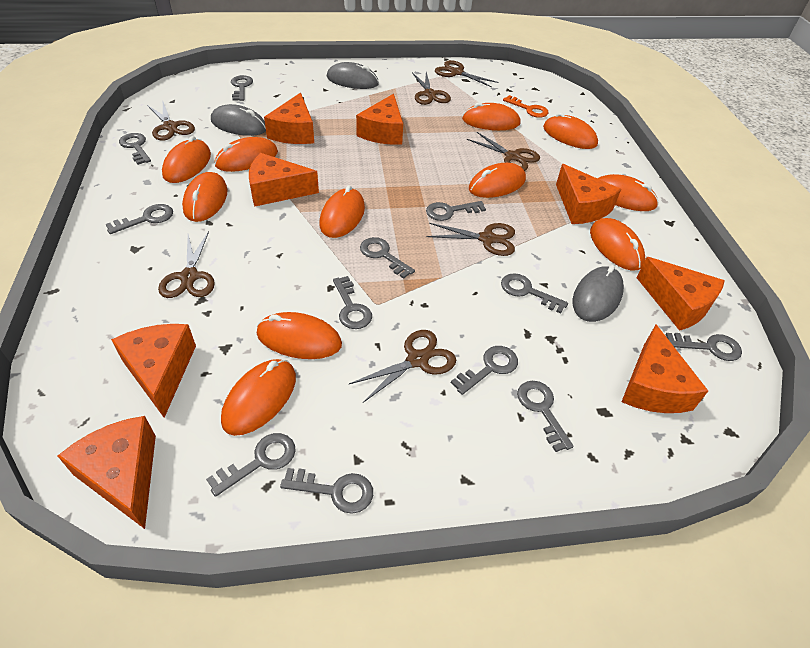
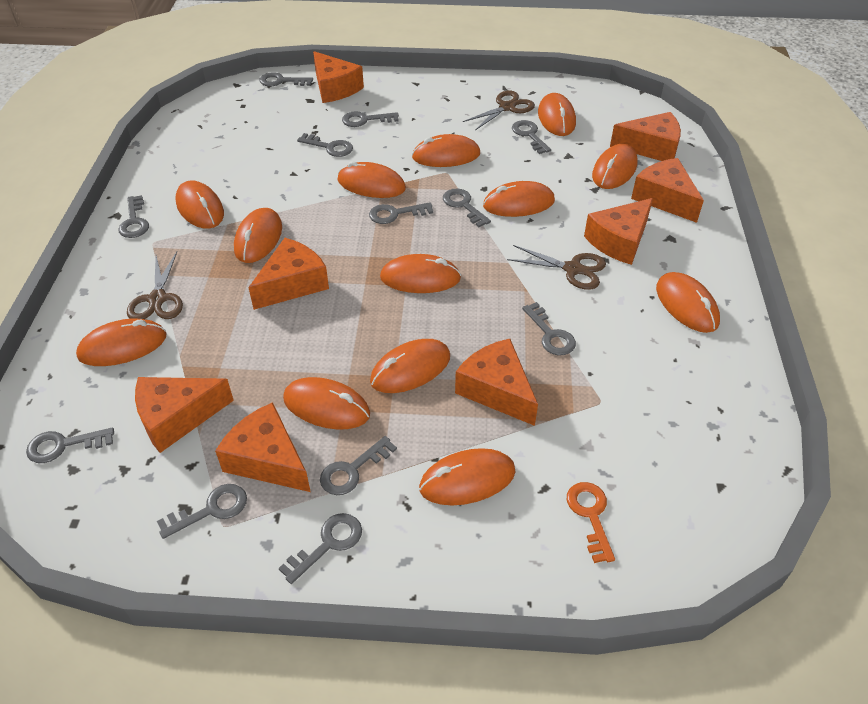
brown scissors: 7 -> 3
grey mouse: 3 -> 0
orange mouse: 11 -> 13

